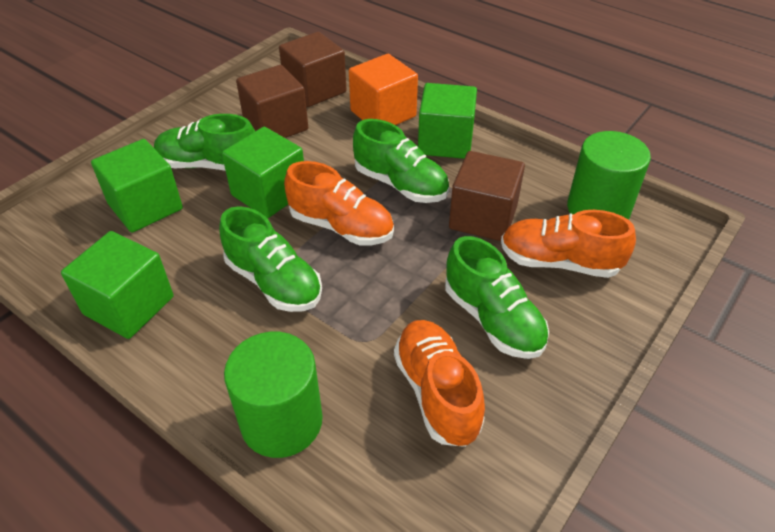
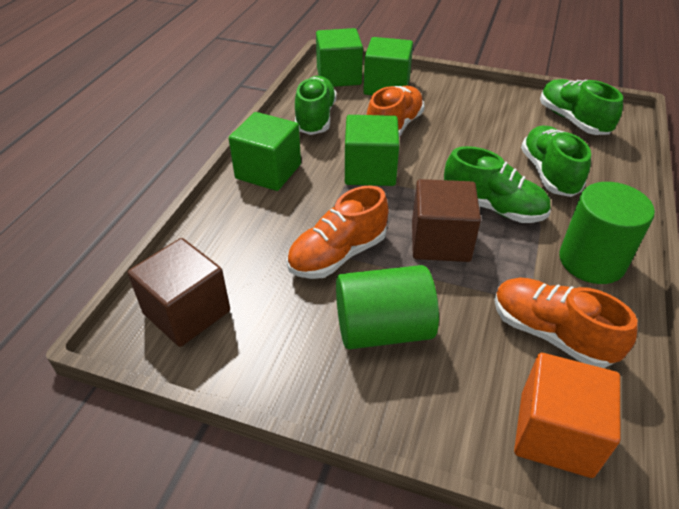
brown cube: 3 -> 2

